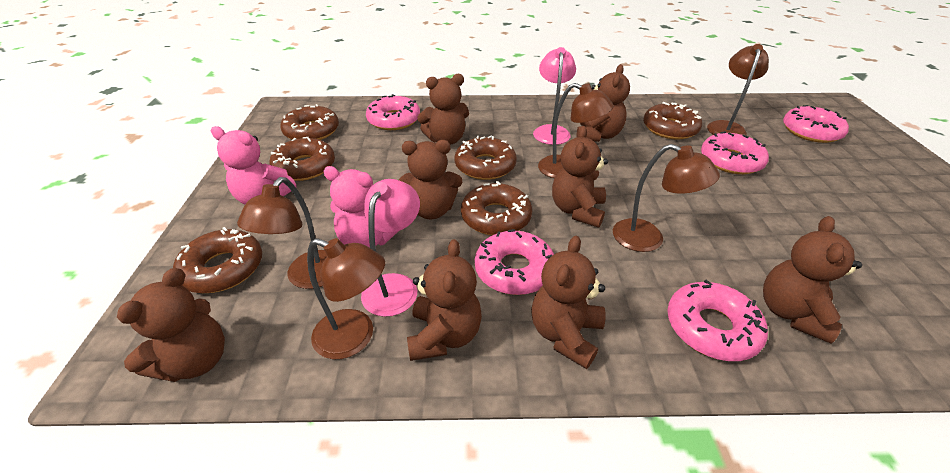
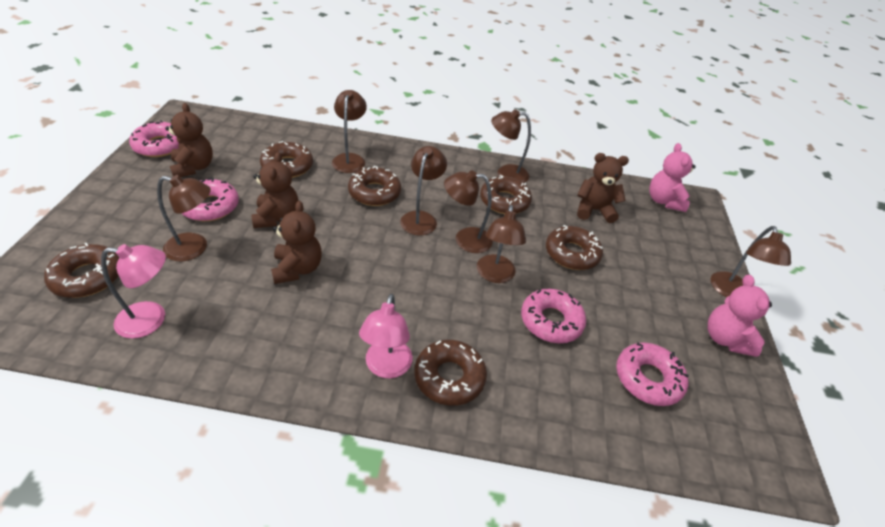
brown lamp: 5 -> 7
brown teddy bear: 8 -> 4
pink donut: 5 -> 4

